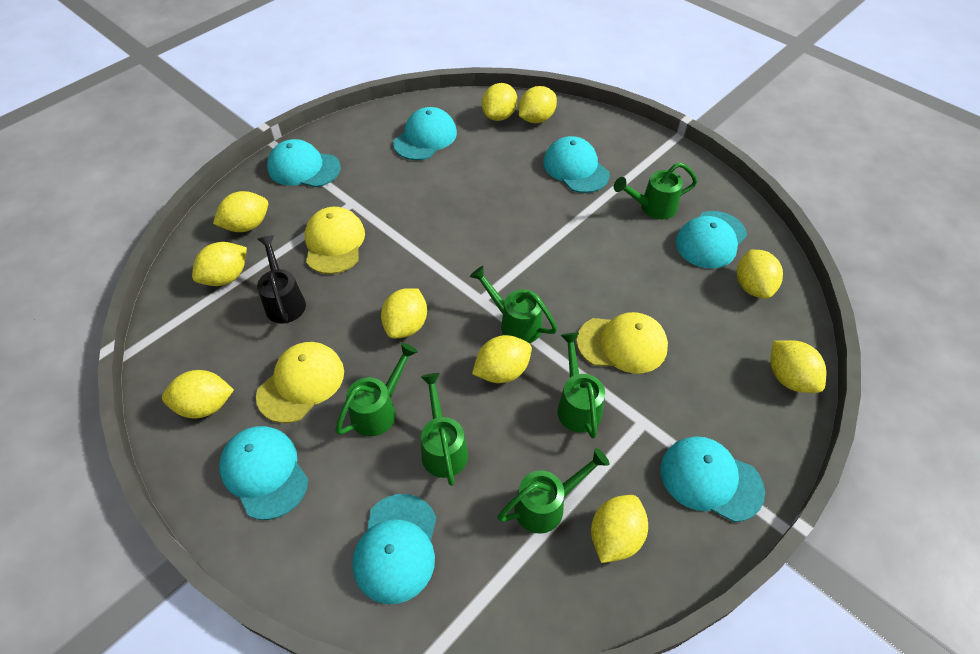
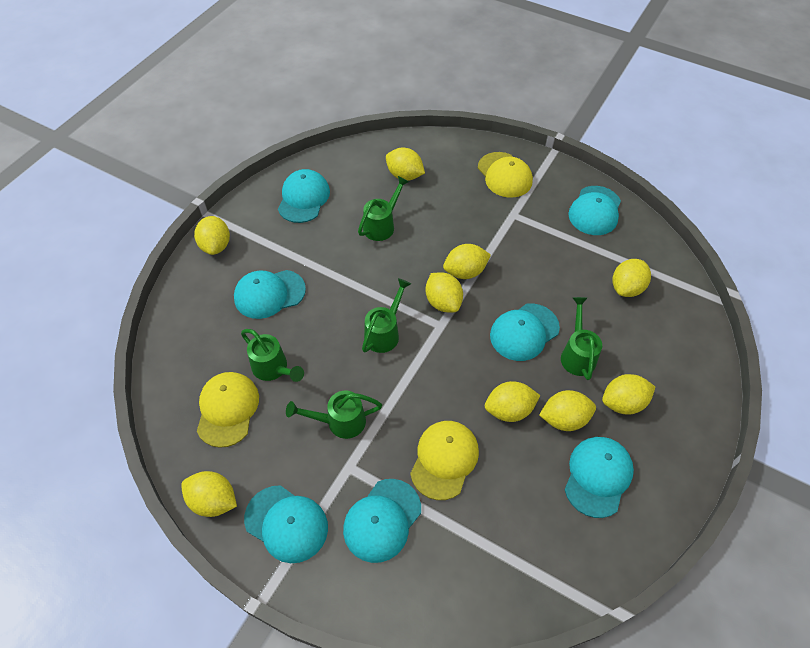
black watering can: 1 -> 0
green watering can: 6 -> 5
yellow lemon: 10 -> 9

